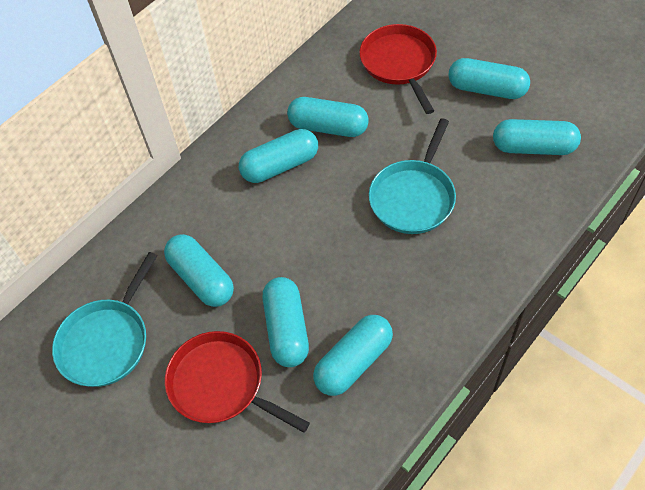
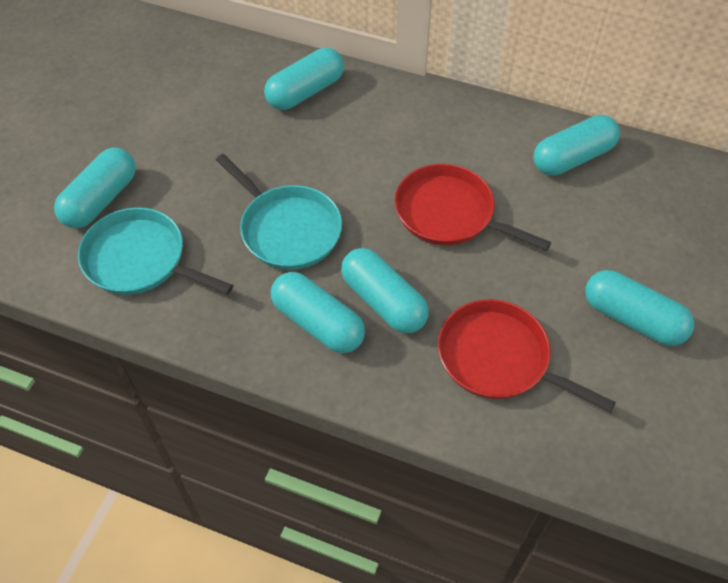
turquoise capsule: 7 -> 6

